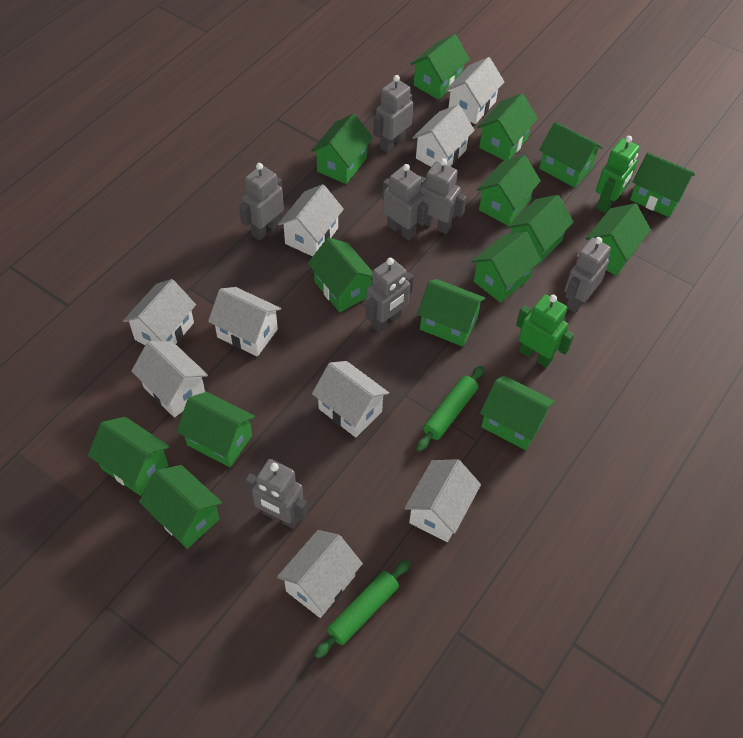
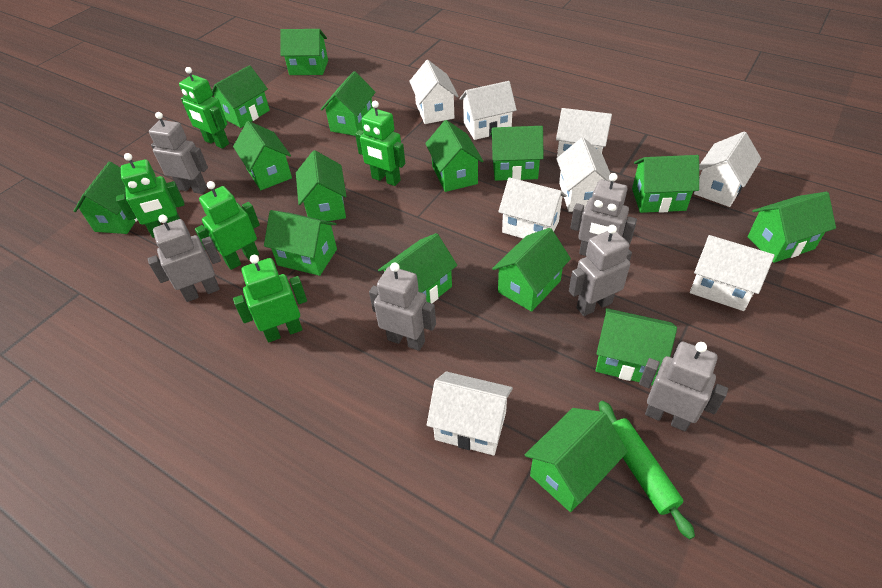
green robot: 2 -> 5
green rolling pin: 2 -> 1
grey robot: 7 -> 6
white house: 9 -> 8

